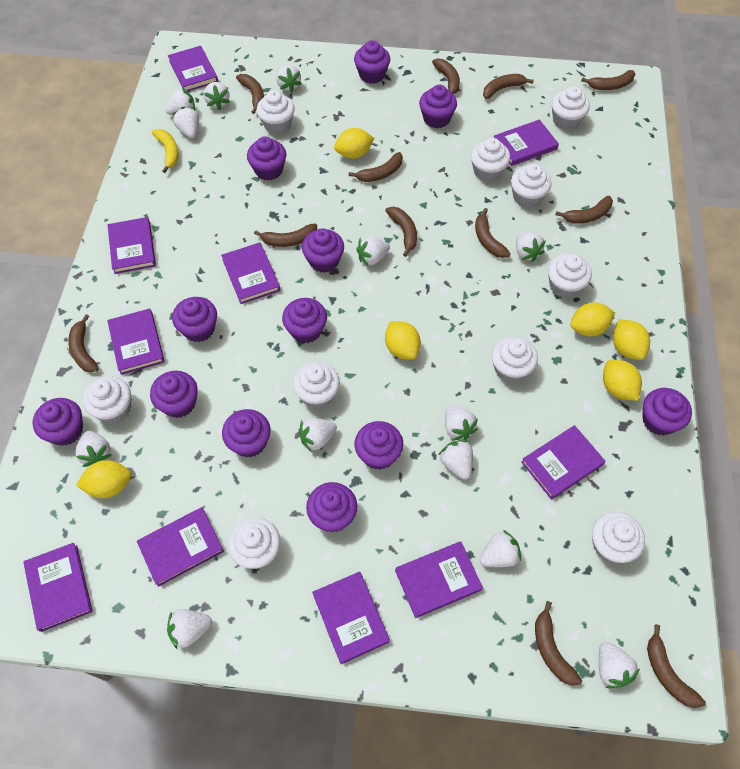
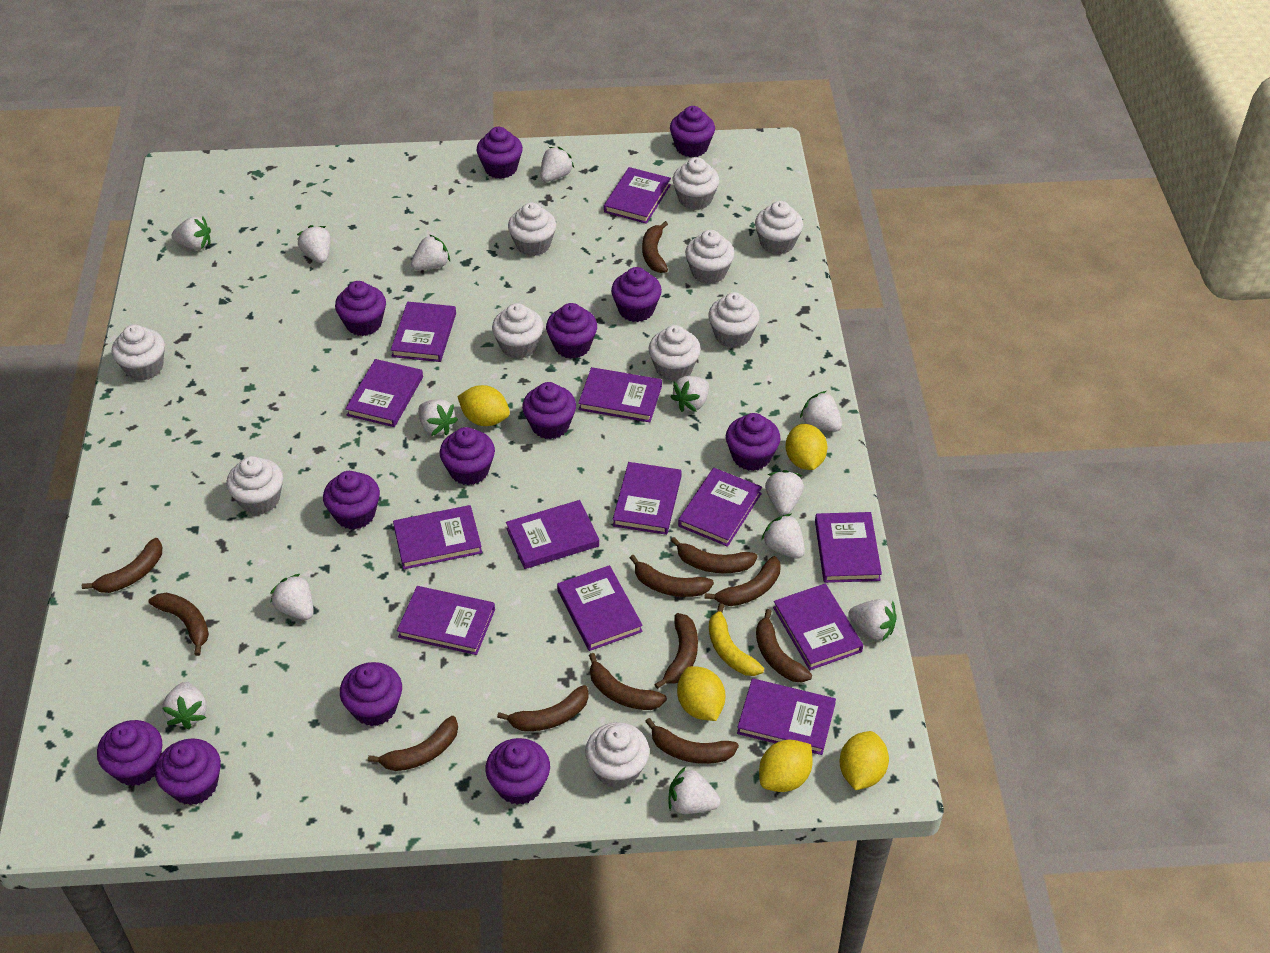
purple book: 10 -> 13
purple cupcake: 12 -> 13
yellow lemon: 6 -> 5

